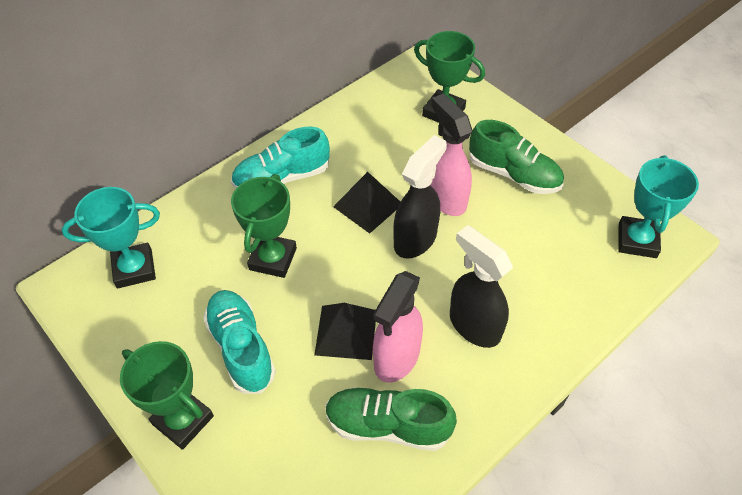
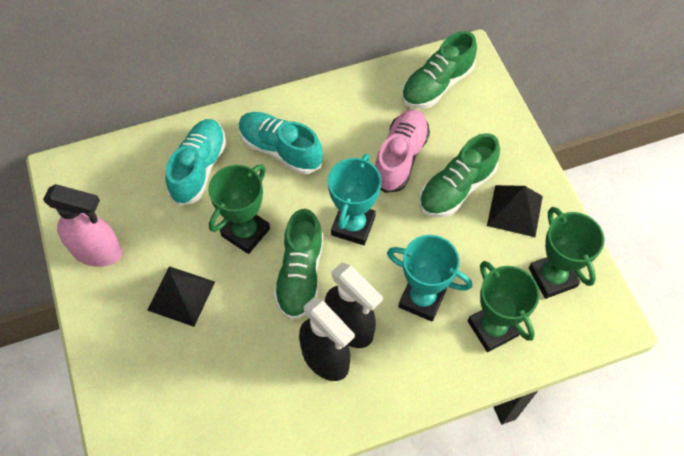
green shoe: 2 -> 3
pink shoe: 0 -> 1
pink spray bottle: 2 -> 1

